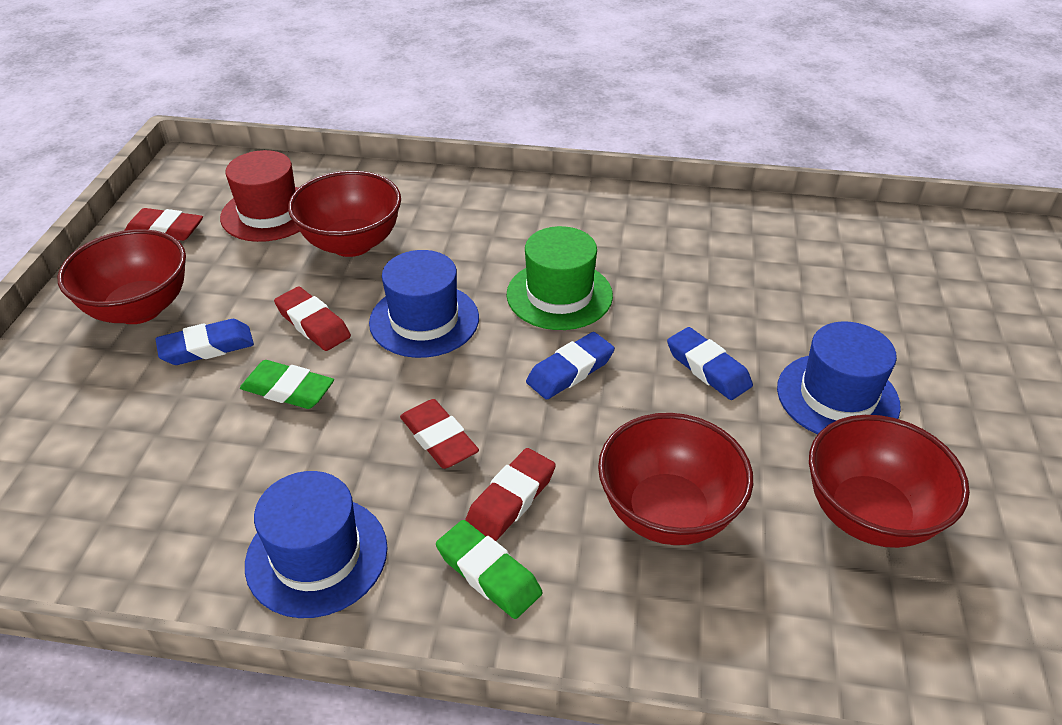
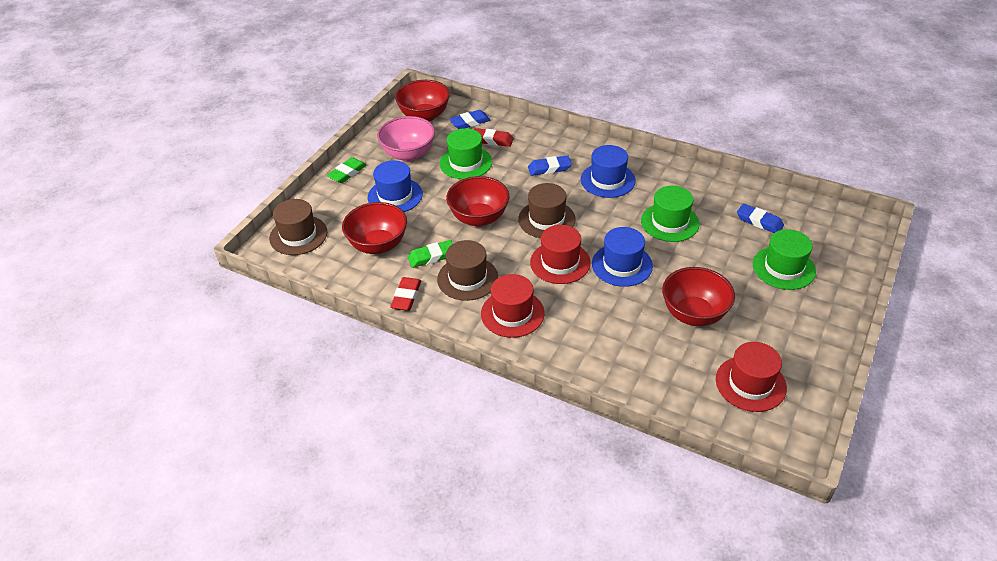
brown hat: 0 -> 3
green hat: 1 -> 3
pink bowl: 0 -> 1
red eraser: 4 -> 2
red hat: 1 -> 3

